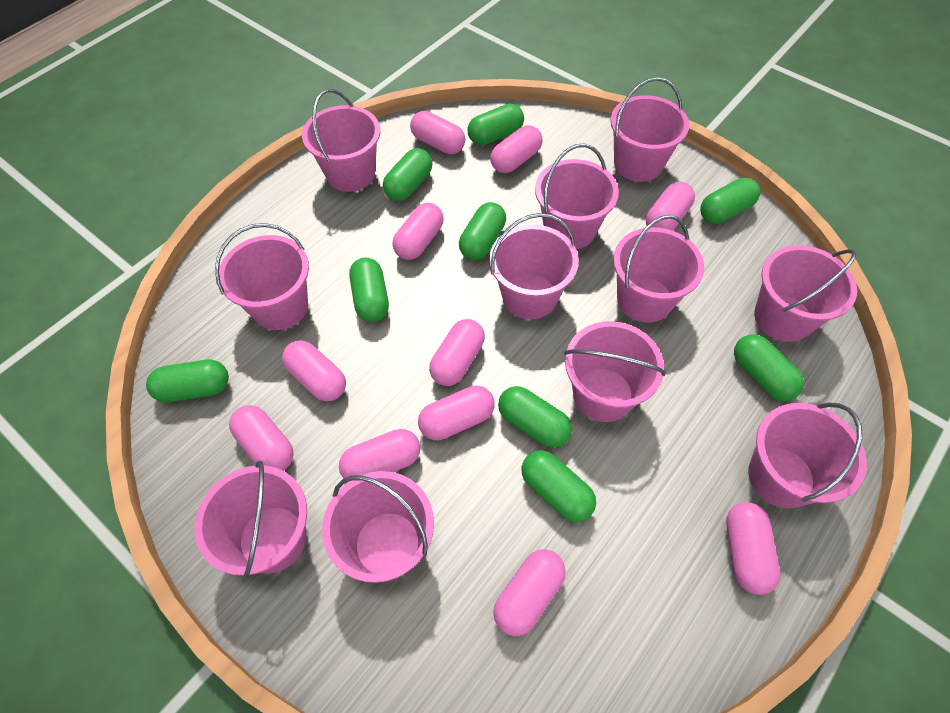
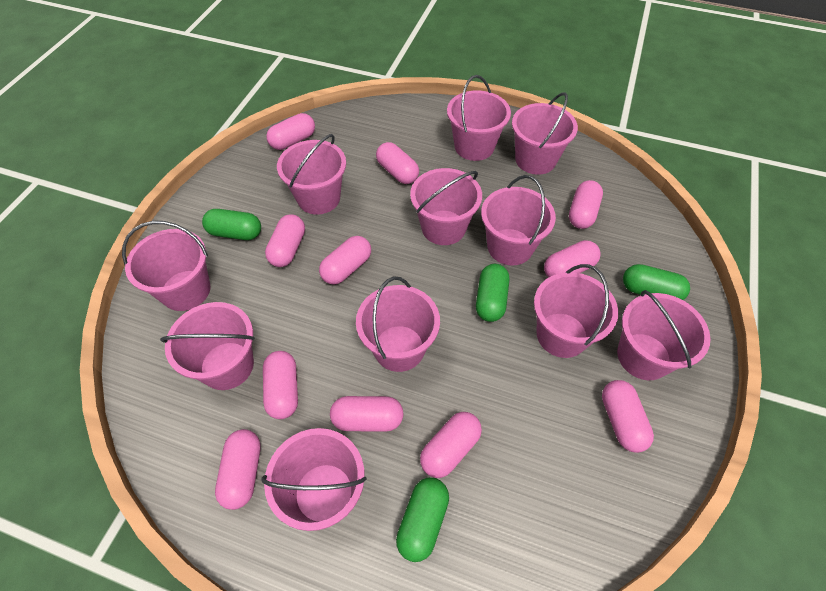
green capsule: 9 -> 4

